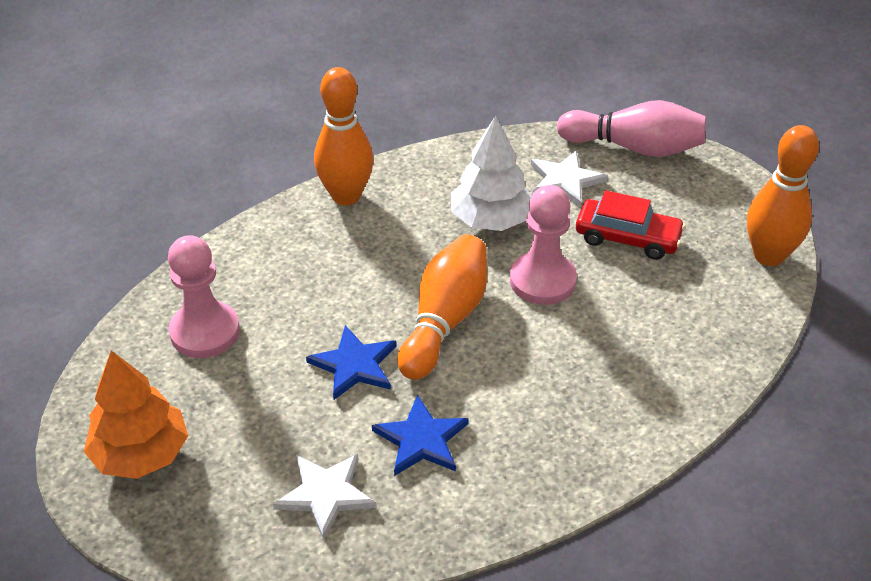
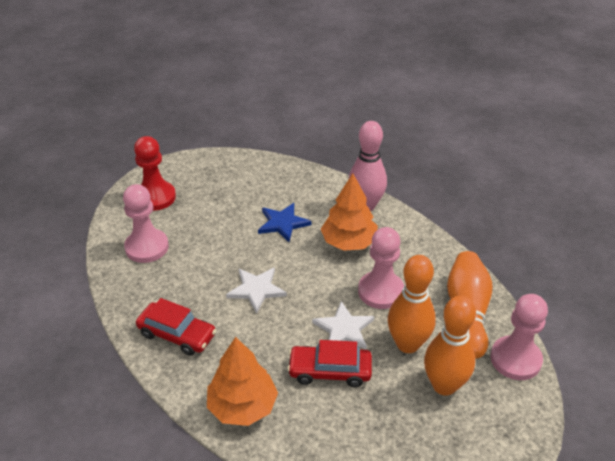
blue star: 2 -> 1
orange tree: 1 -> 2
pink pawn: 2 -> 3
red car: 1 -> 2
red pawn: 0 -> 1
white tree: 1 -> 0

